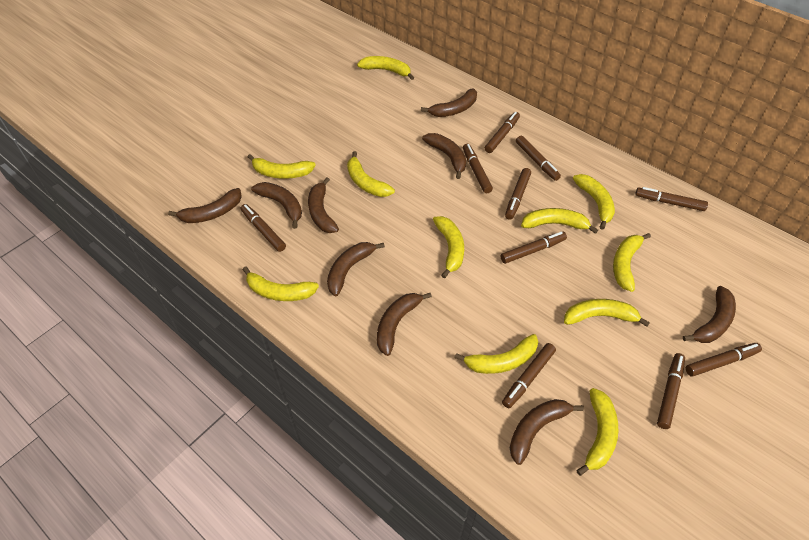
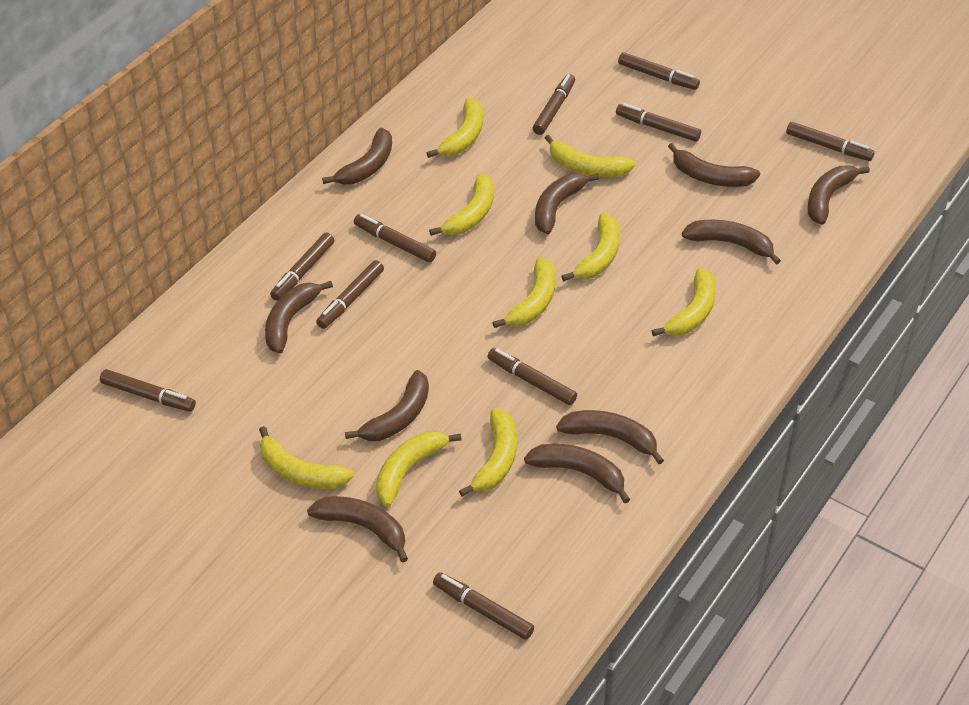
brown banana: 9 -> 10
yellow banana: 11 -> 9

